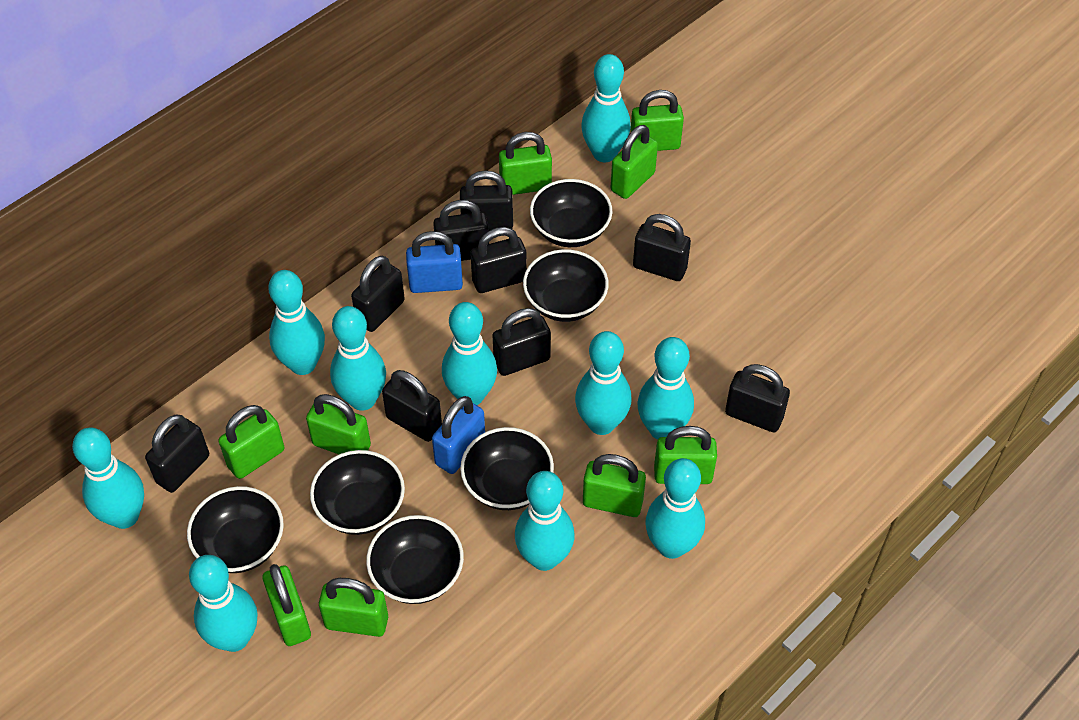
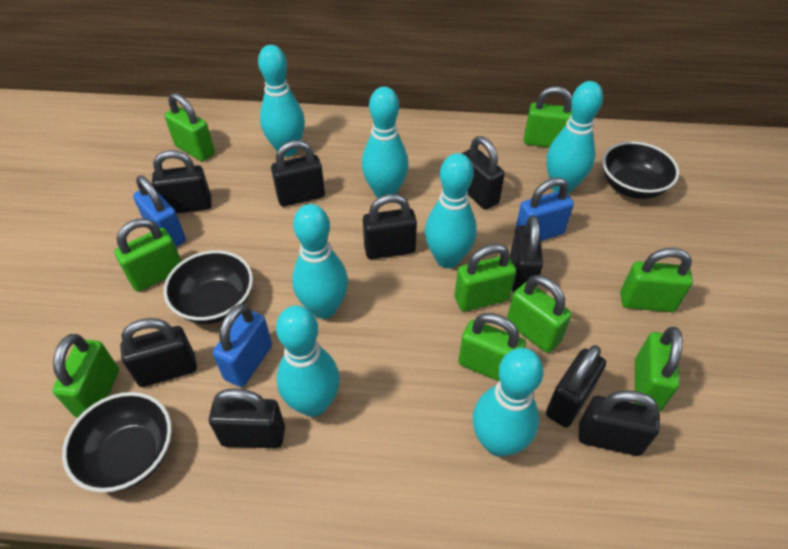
black bowl: 6 -> 3
blue padlock: 2 -> 3
turquoise bowling pin: 10 -> 7

